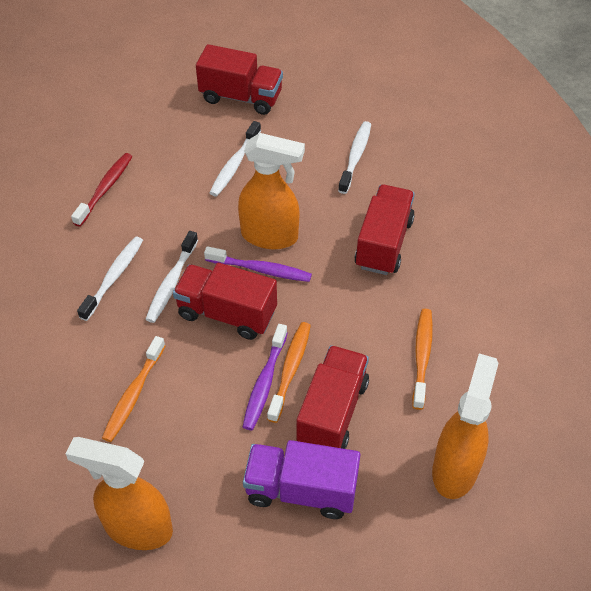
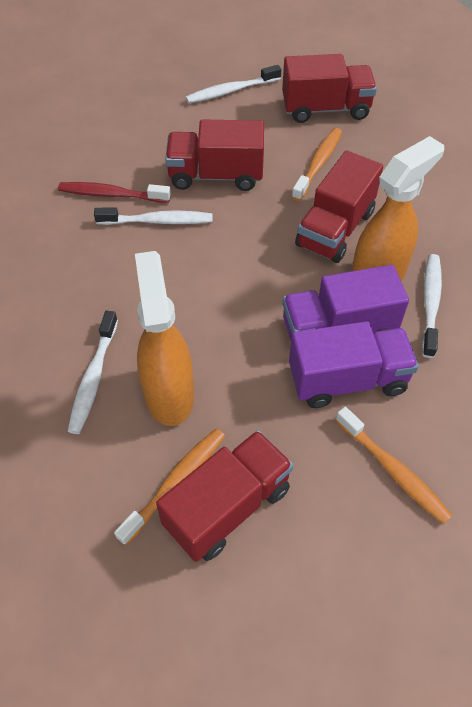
orange spray bottle: 3 -> 2
purple toothbrush: 2 -> 0
purple truck: 1 -> 2

